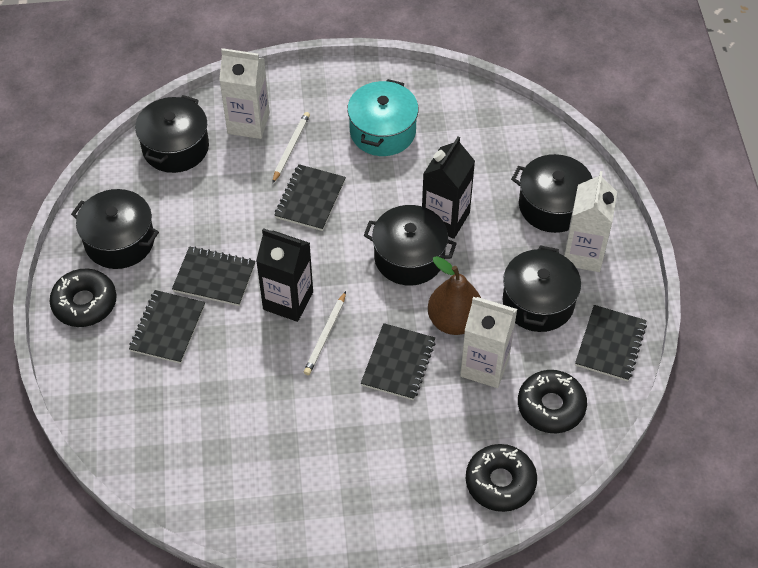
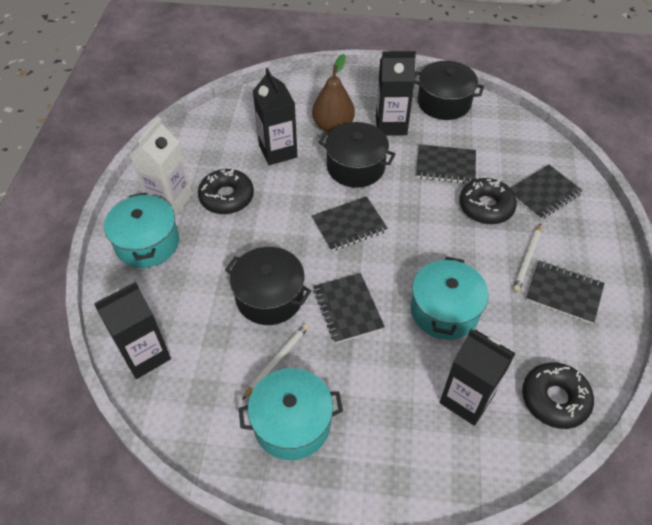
black carton: 2 -> 4
black pot: 5 -> 3
turquoise pot: 1 -> 3
white carton: 3 -> 1

